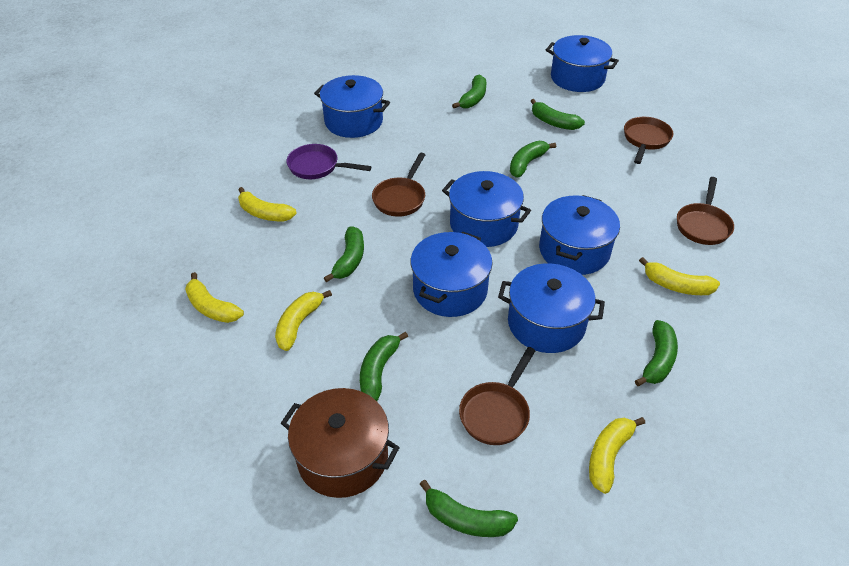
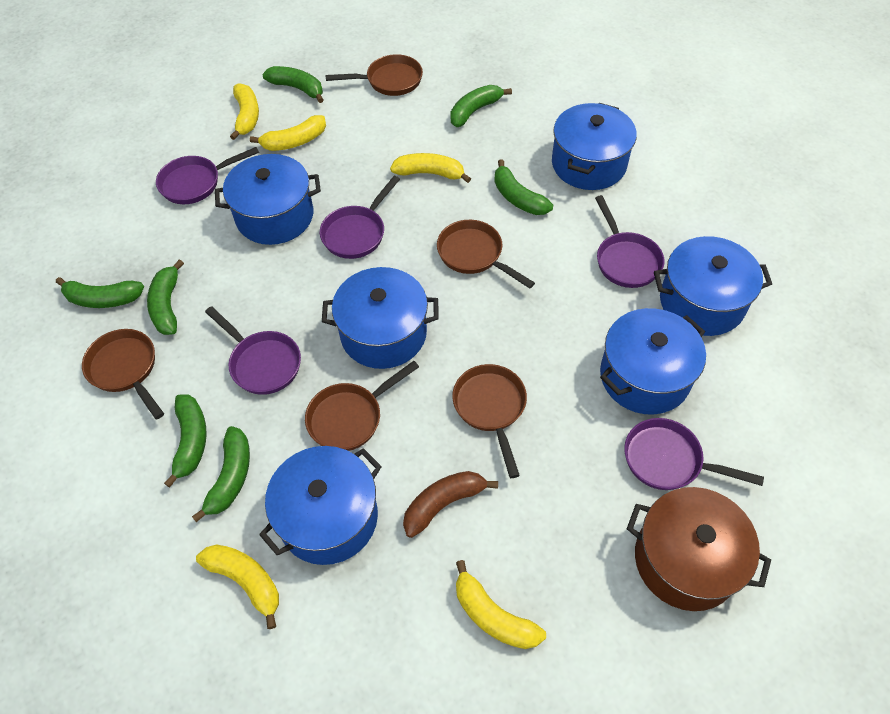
brown banana: 0 -> 1
brown pan: 4 -> 5
purple pan: 1 -> 5

